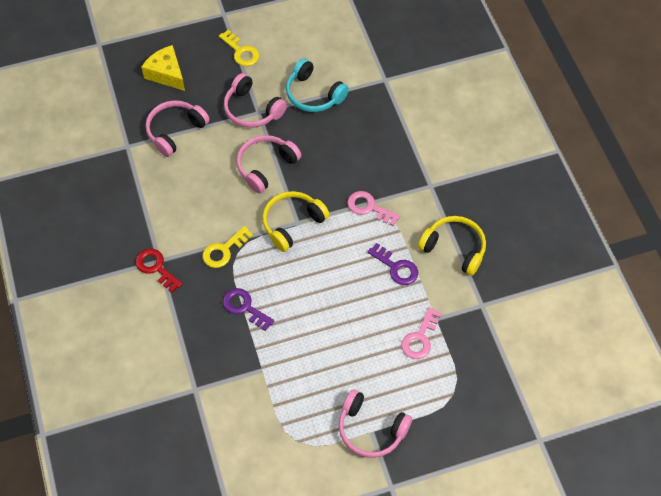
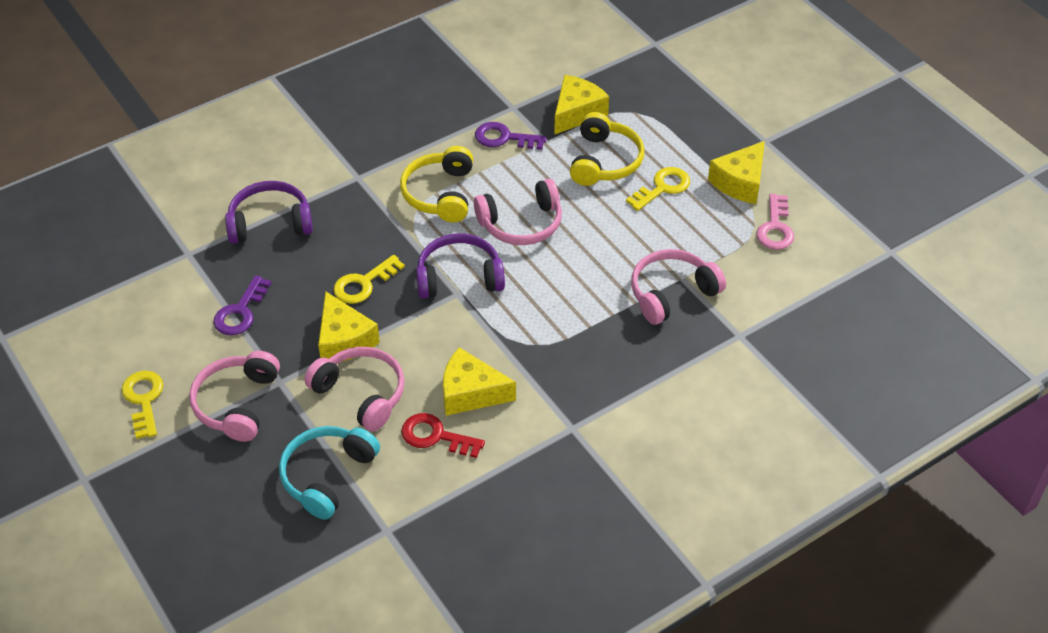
pink key: 2 -> 1
purple headphones: 0 -> 2
yellow cheese: 1 -> 4
yellow key: 2 -> 3

